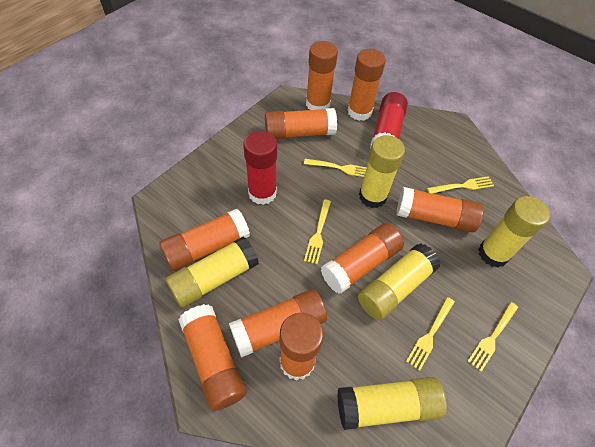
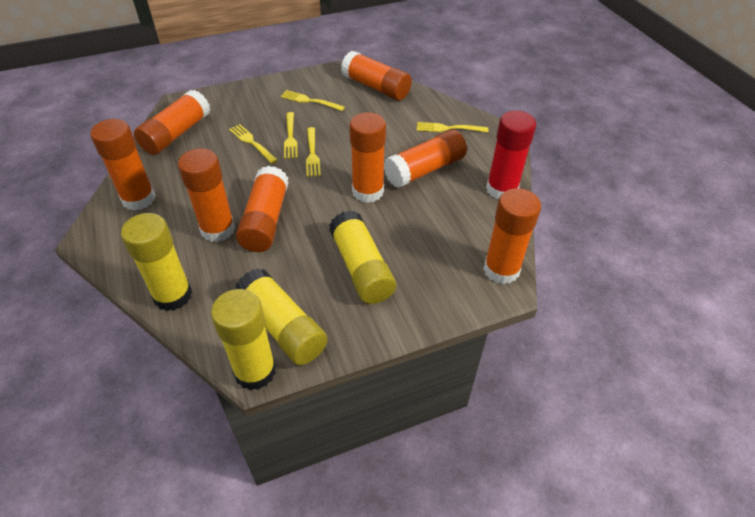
orange glue stick: 9 -> 8
red glue stick: 2 -> 1
yellow glue stick: 5 -> 4

